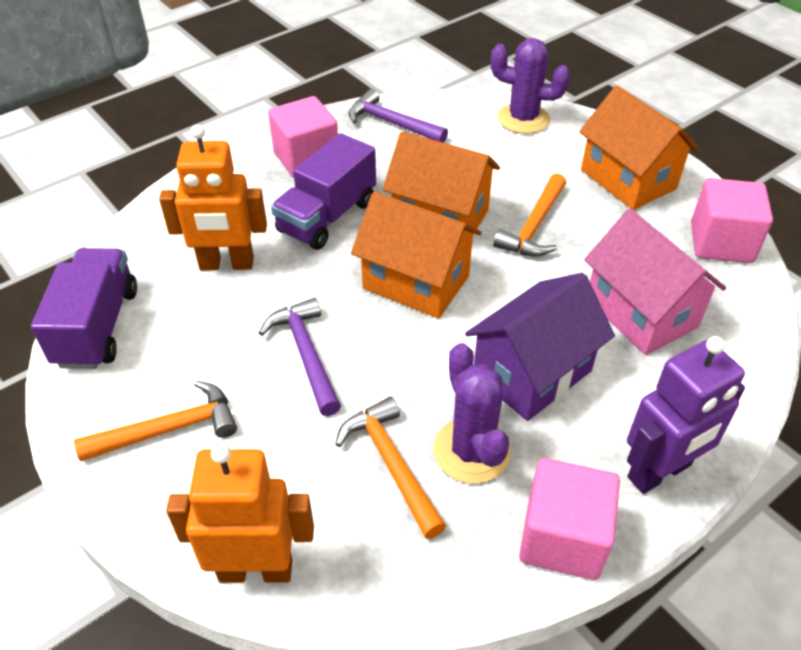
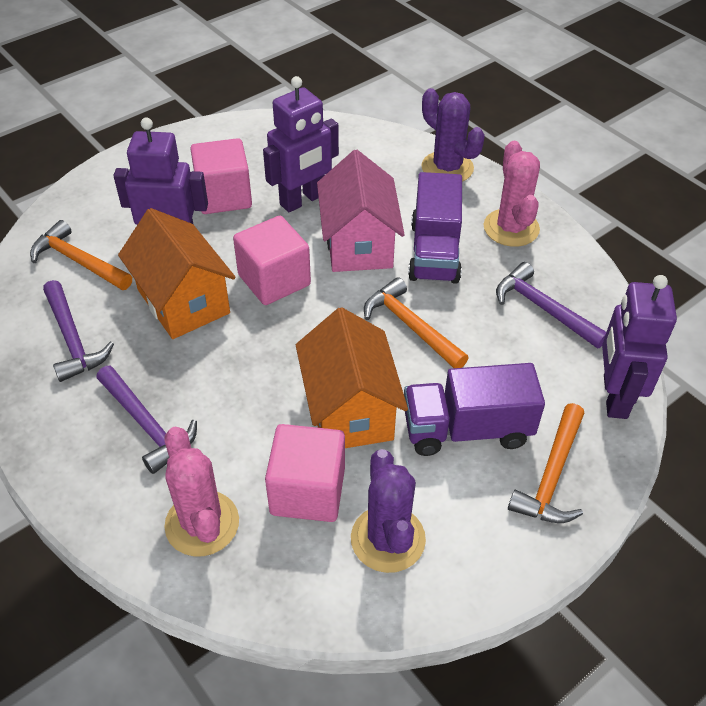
orange house: 3 -> 2
orange robot: 2 -> 0
pink cactus: 0 -> 2
purple hammer: 2 -> 3
purple house: 1 -> 0
purple robot: 1 -> 3

